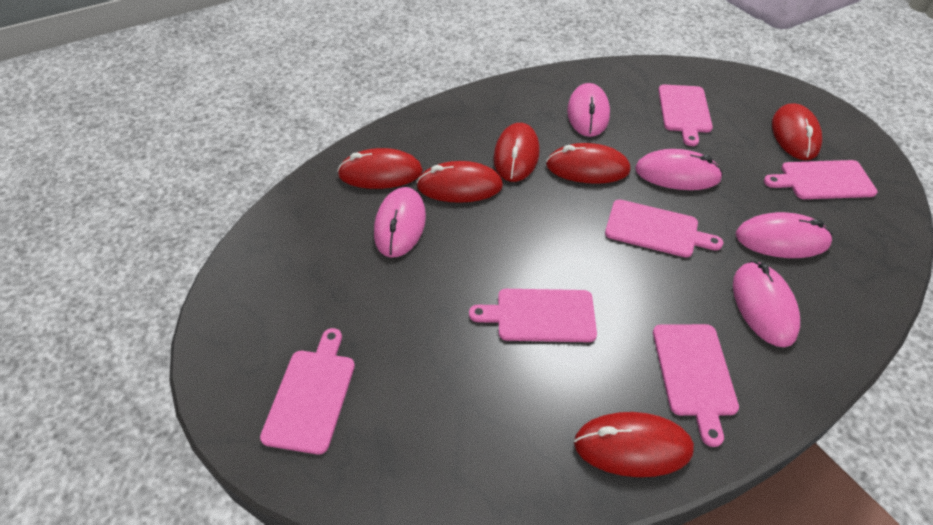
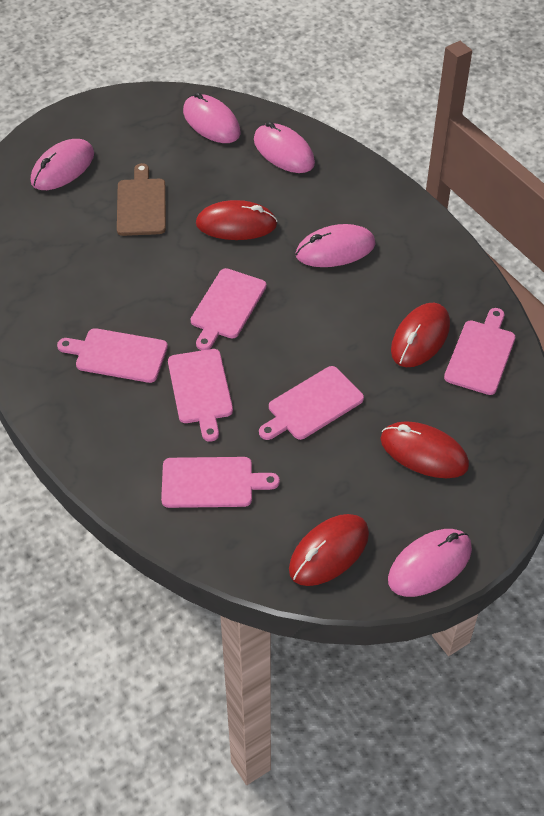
brown cutting board: 0 -> 1
red mouse: 6 -> 4

